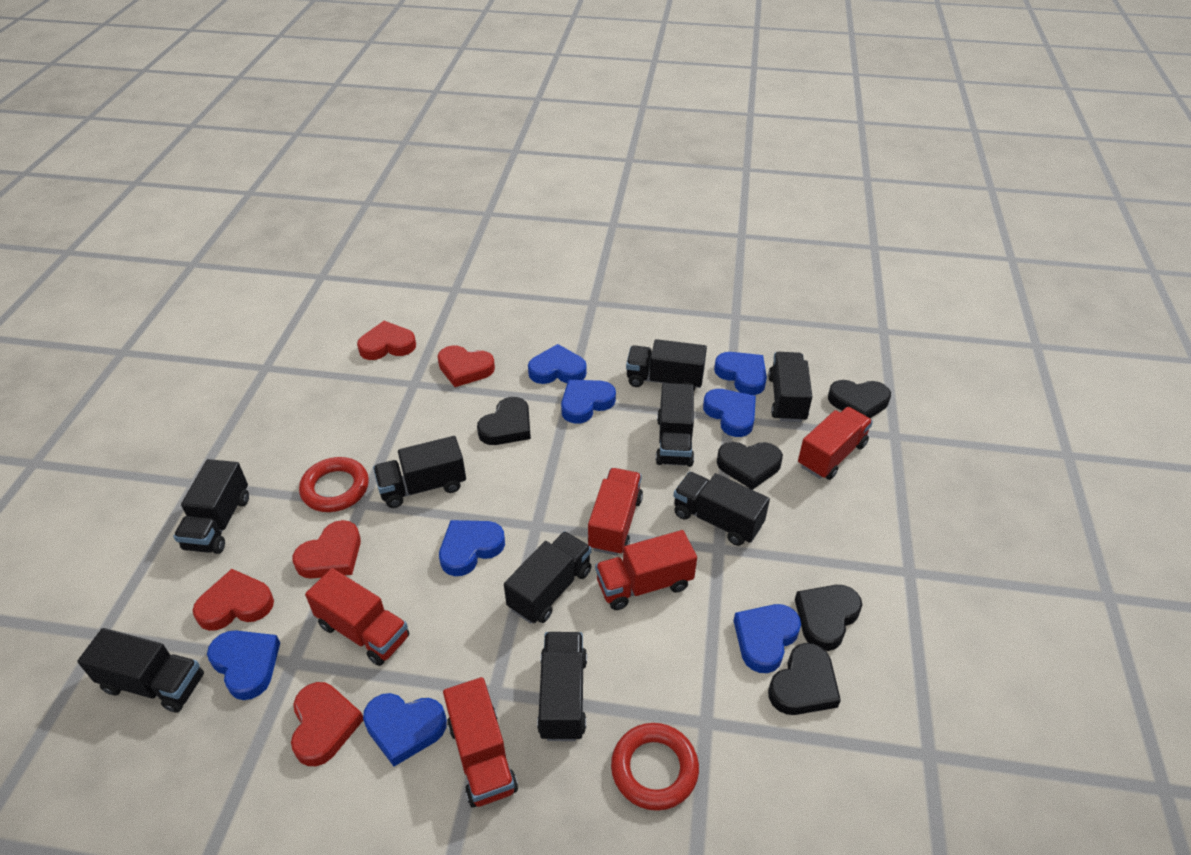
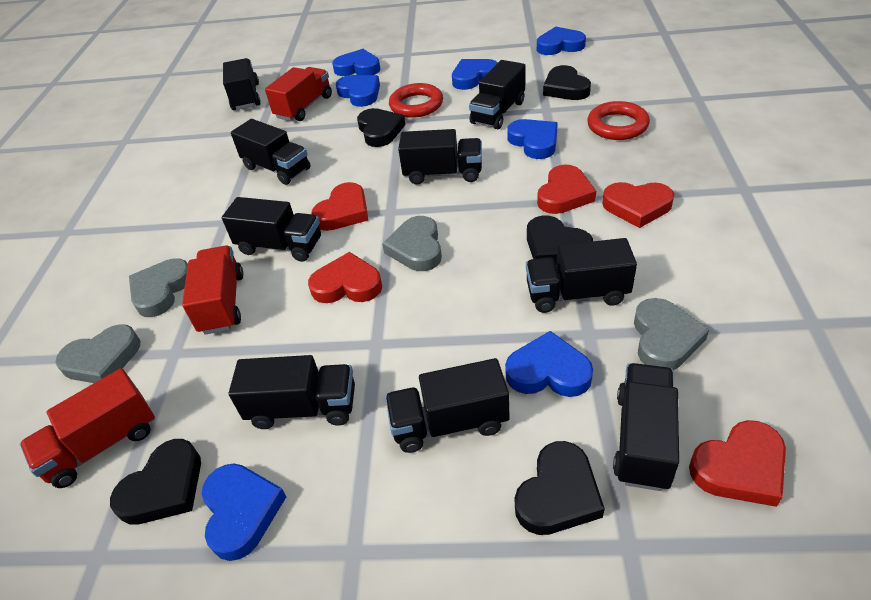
blue heart: 8 -> 7
grey heart: 0 -> 4
red truck: 5 -> 3

